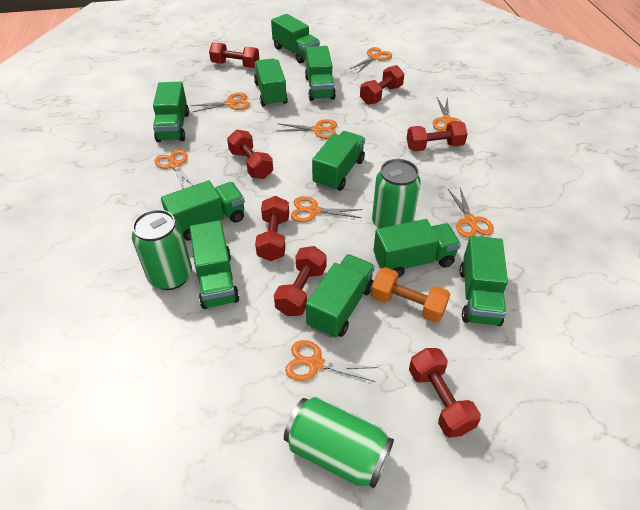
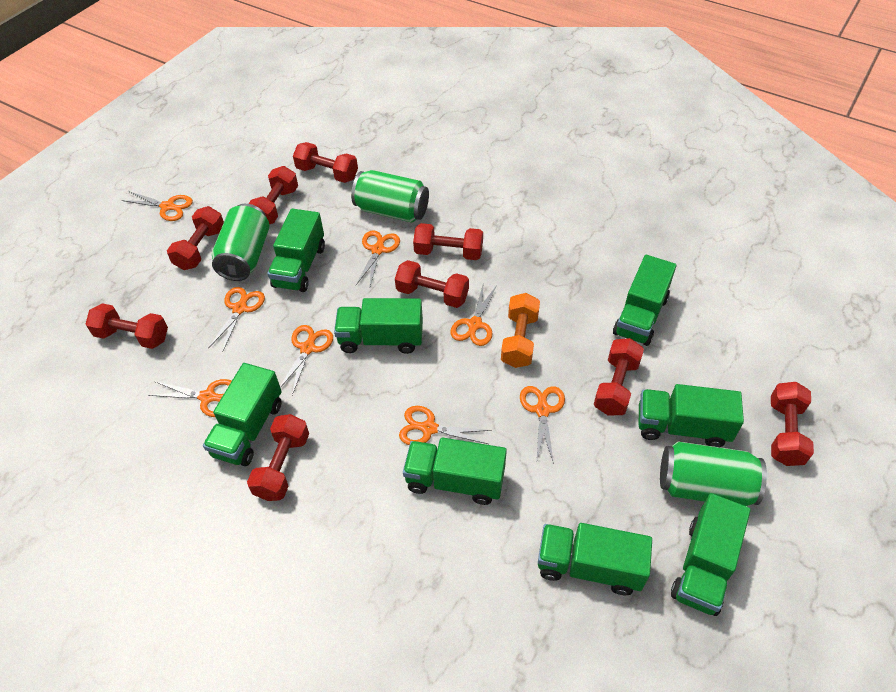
green truck: 10 -> 8
red dumbbell: 7 -> 9

